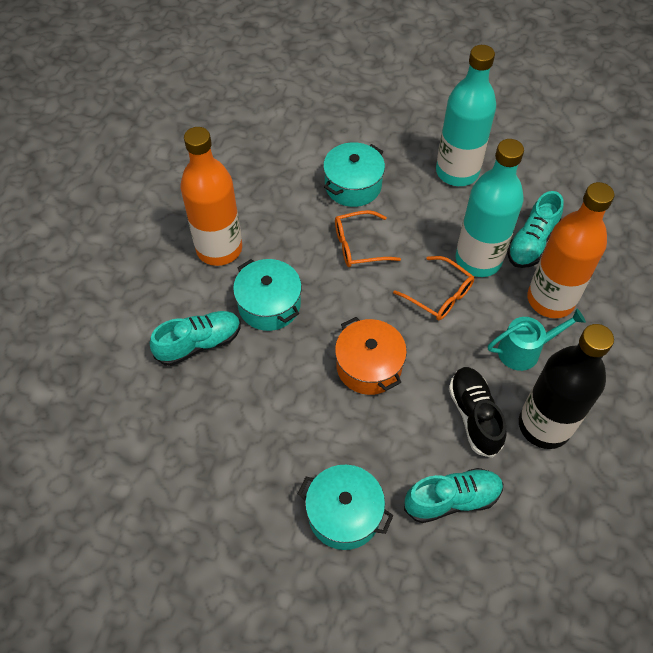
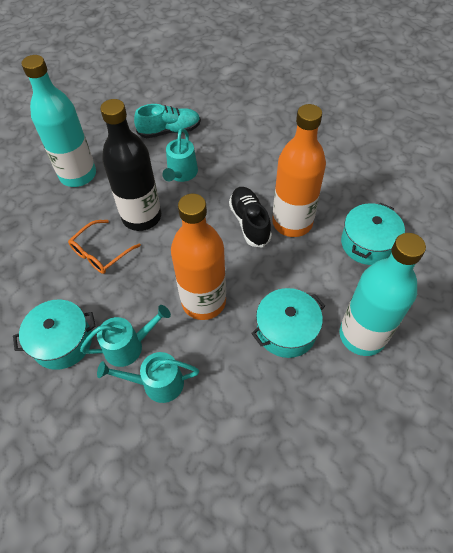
orange glasses: 2 -> 1
orange pot: 1 -> 0
turquoise shoe: 3 -> 1
turquoise watering can: 1 -> 3

